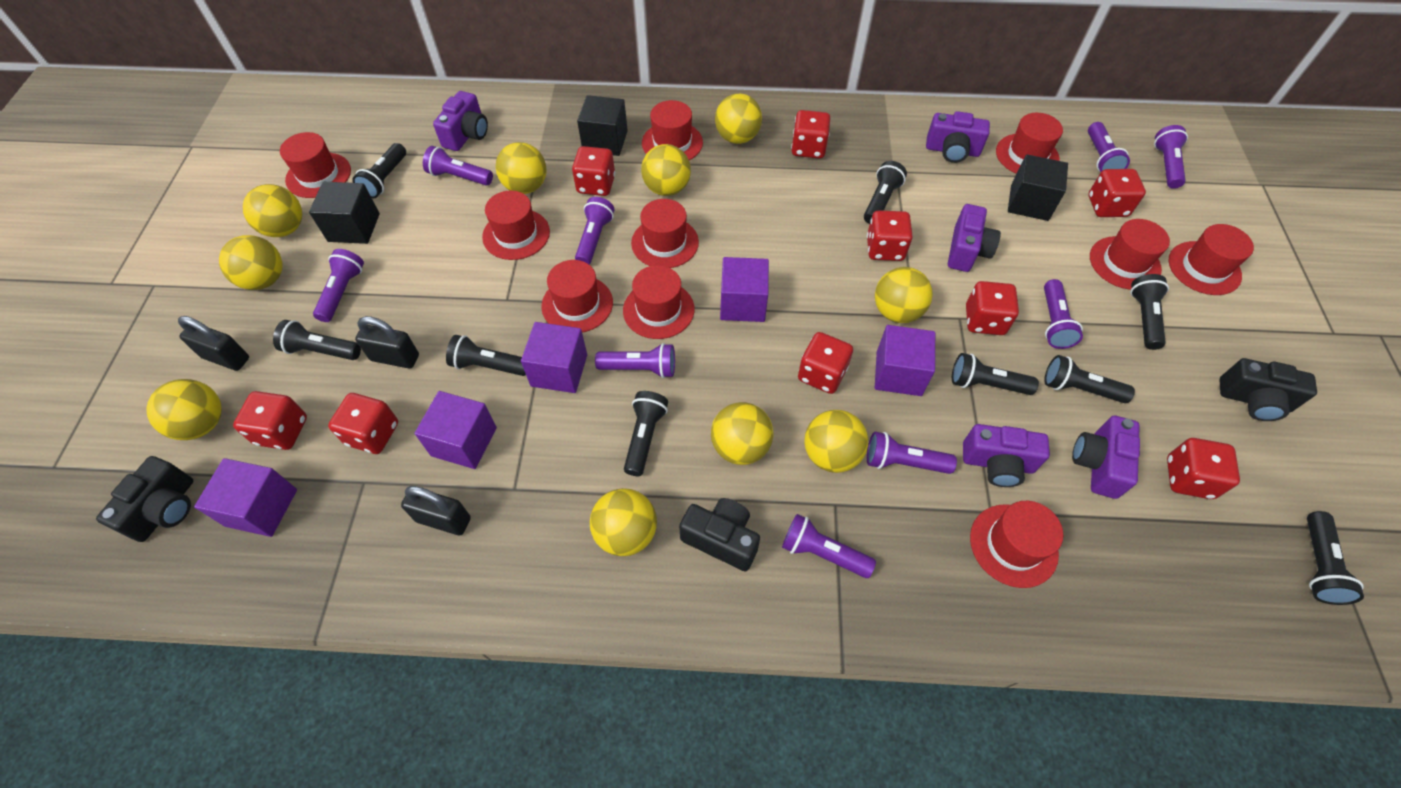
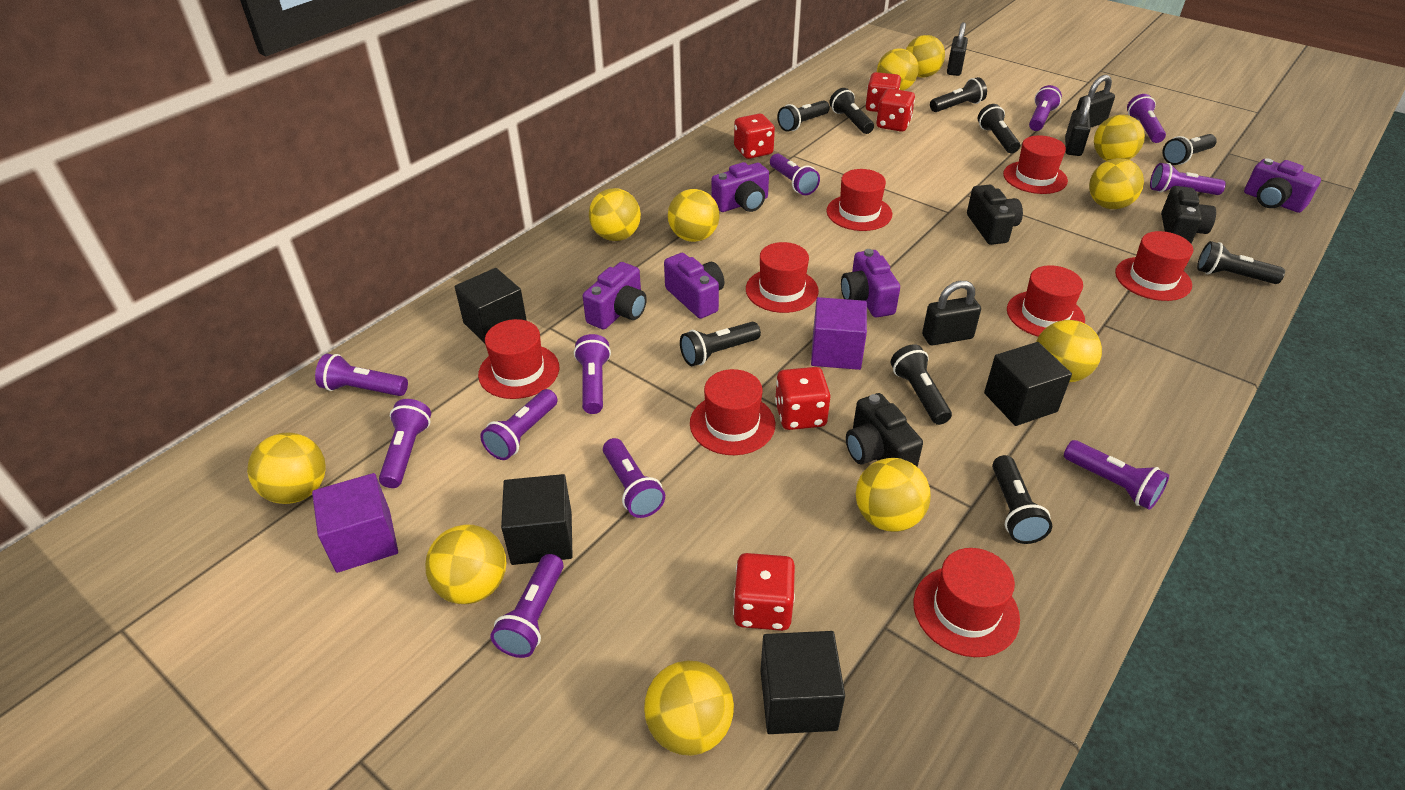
black cube: 3 -> 4
black padlock: 3 -> 4
purple cube: 5 -> 2
purple flashlight: 9 -> 11
red dice: 9 -> 5
red hat: 10 -> 8
yellow ball: 10 -> 11

